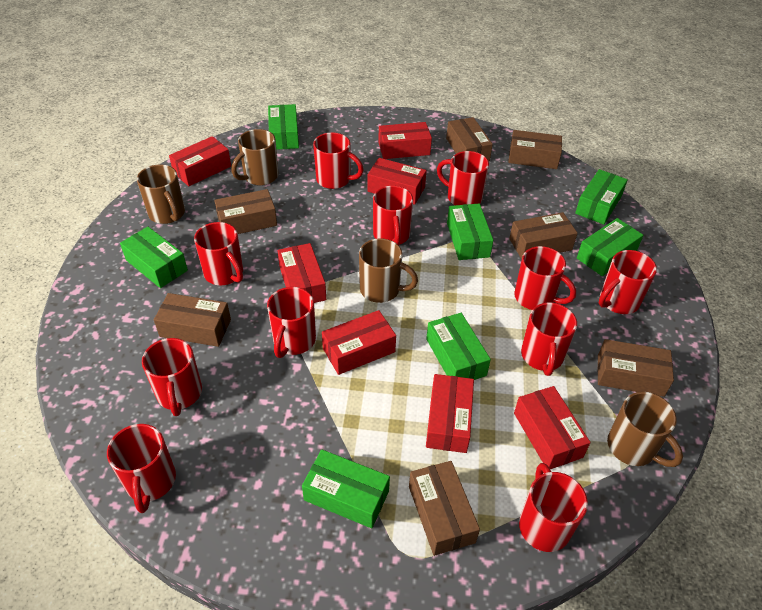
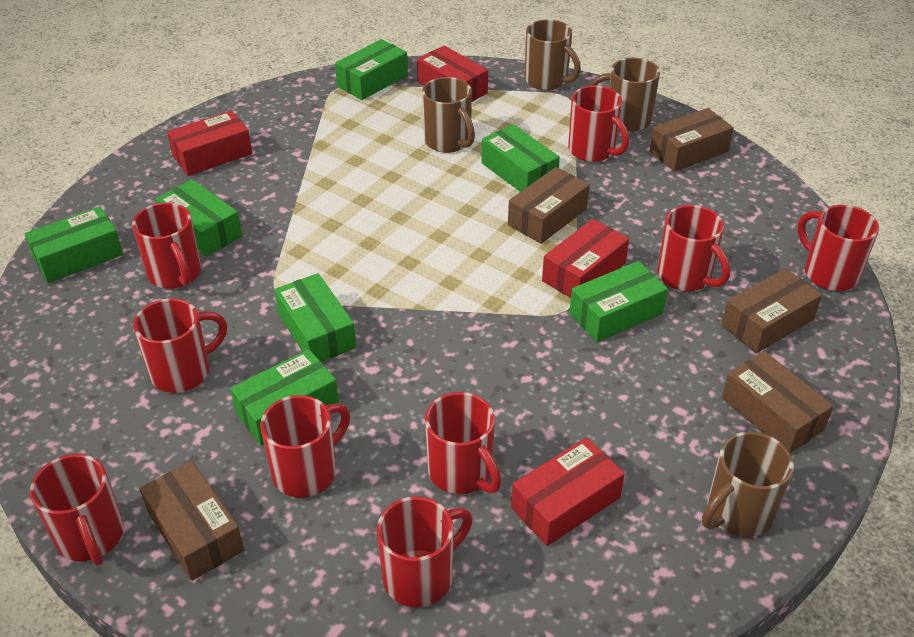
brown box: 7 -> 5
red box: 7 -> 4
red mug: 11 -> 9

